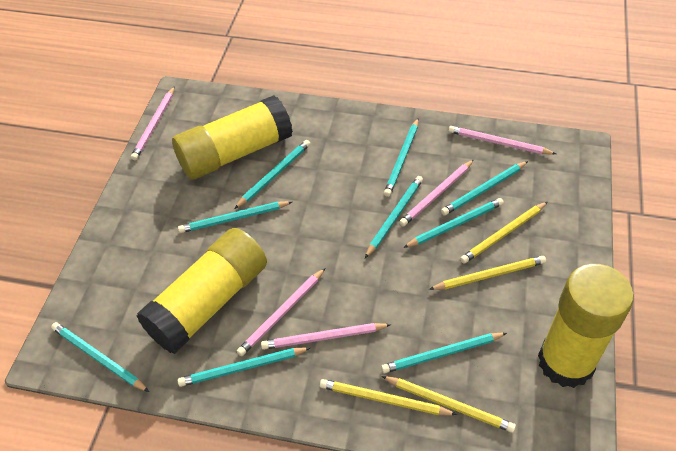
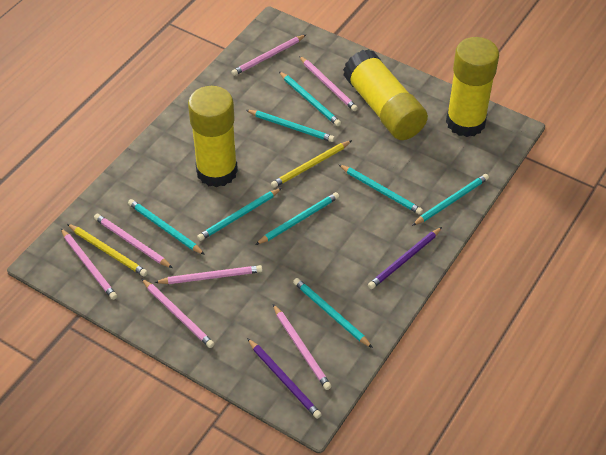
pink pencil: 5 -> 7
purple pencil: 0 -> 2
turquoise pencil: 9 -> 8
yellow pencil: 4 -> 2

